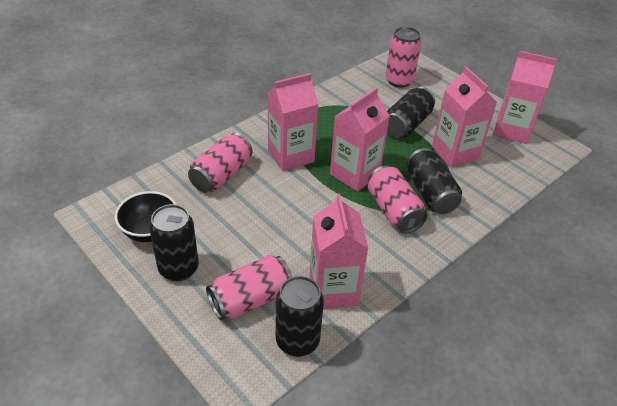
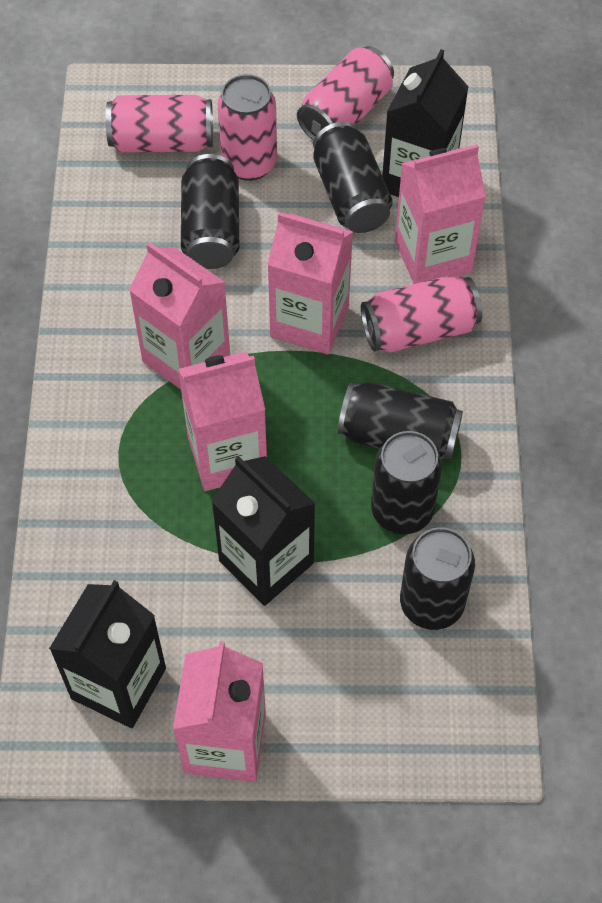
black bowl: 1 -> 0
black can: 4 -> 5
black carton: 0 -> 3

